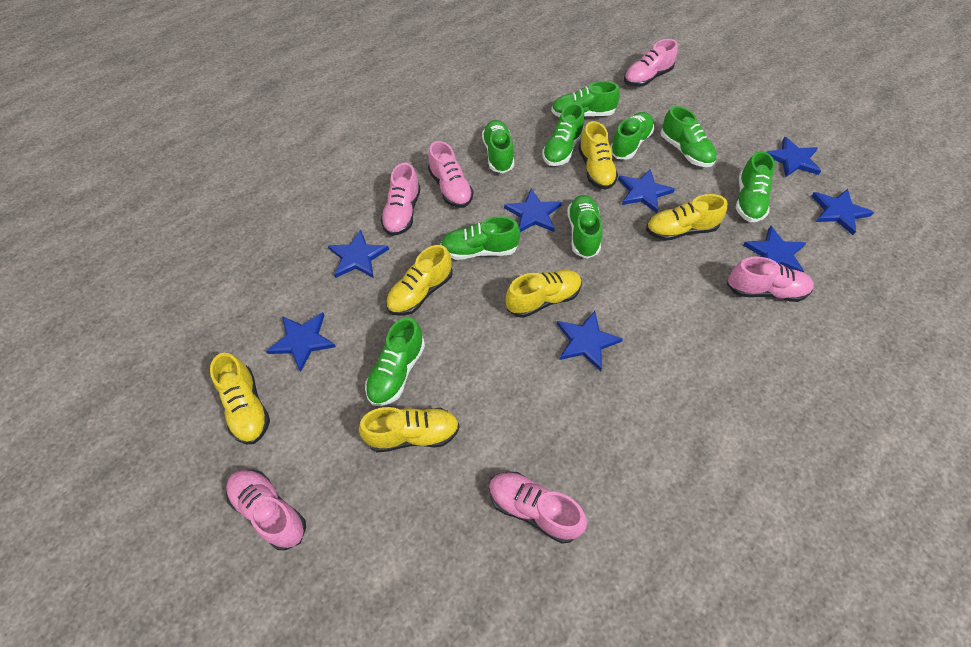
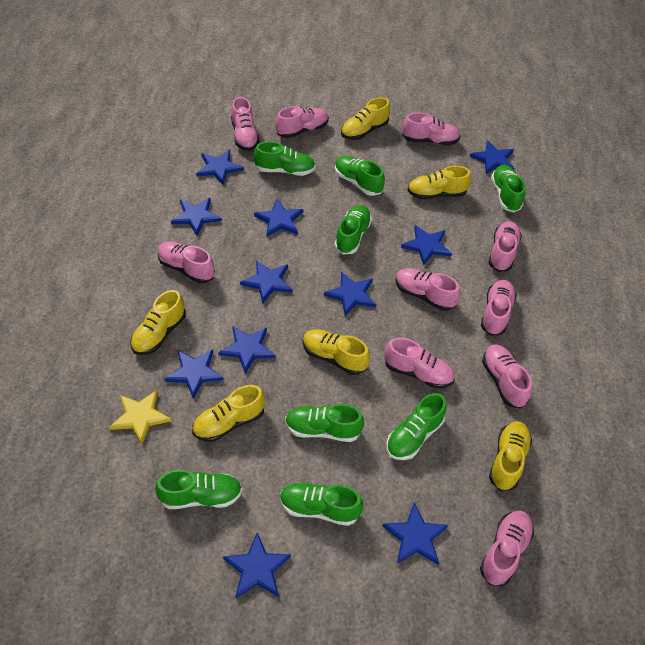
blue star: 8 -> 11
green shoe: 9 -> 8
pink shoe: 6 -> 10
yellow star: 0 -> 1

